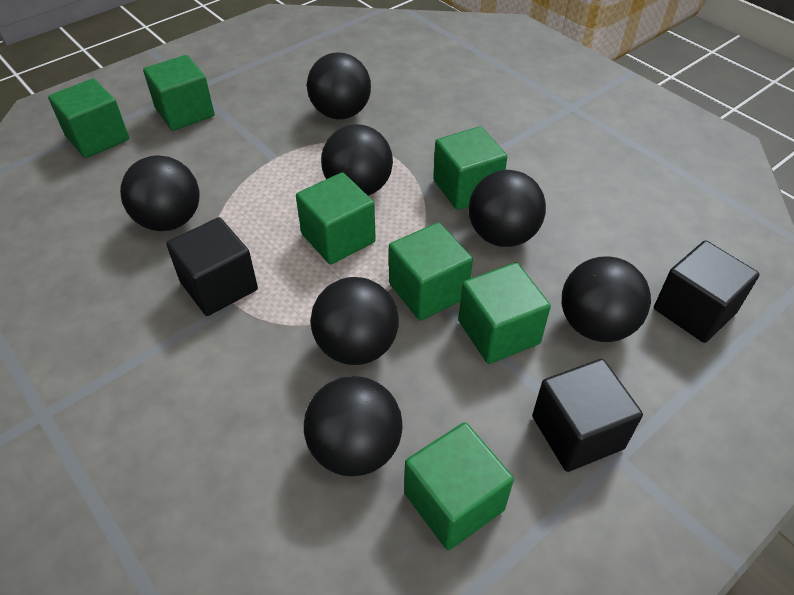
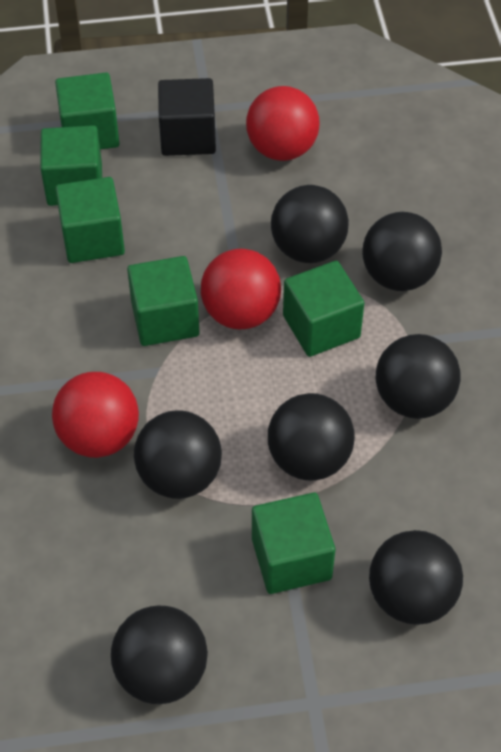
black cube: 3 -> 1
green cube: 7 -> 6
red ball: 0 -> 3

